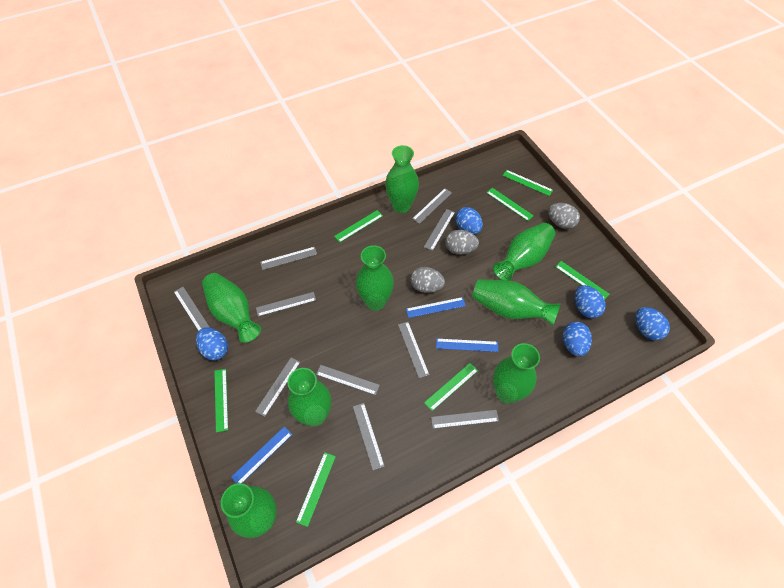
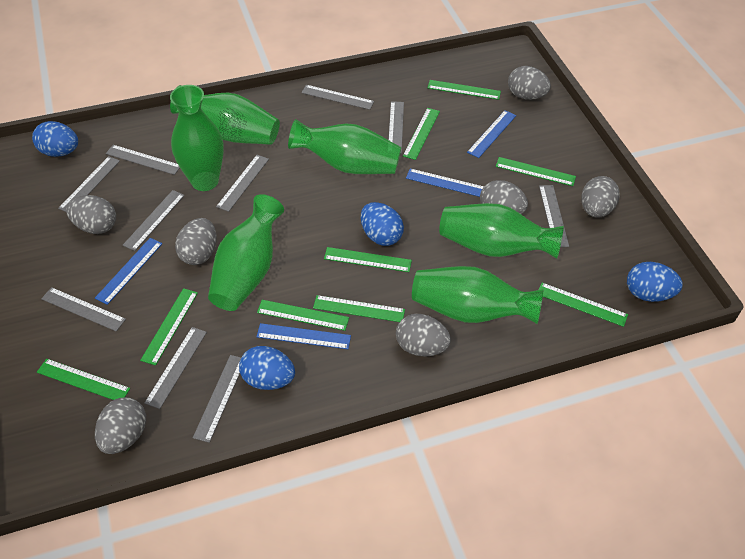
blue egg: 5 -> 4
blue ruler: 3 -> 4
green ruler: 7 -> 9
green vase: 8 -> 6
grey egg: 3 -> 7

